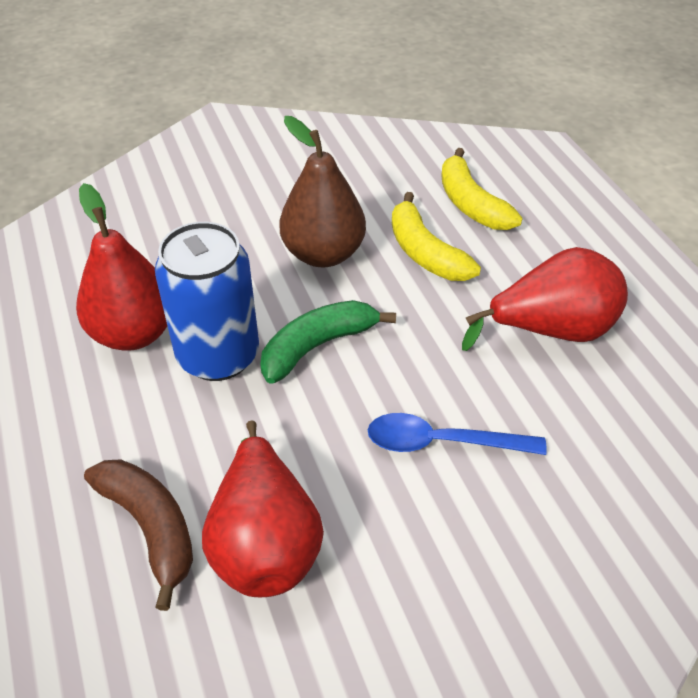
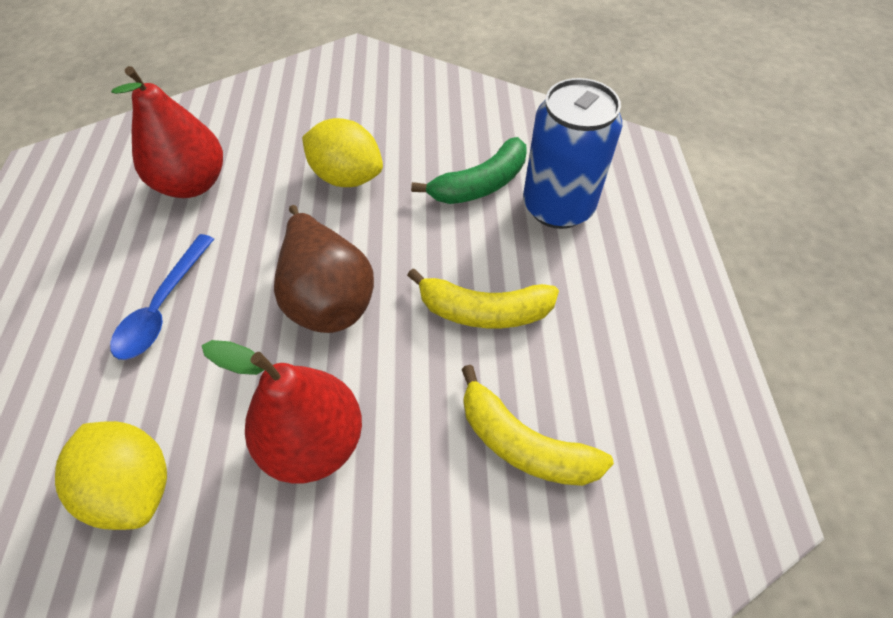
brown banana: 1 -> 0
red pear: 3 -> 2
yellow lemon: 0 -> 2

